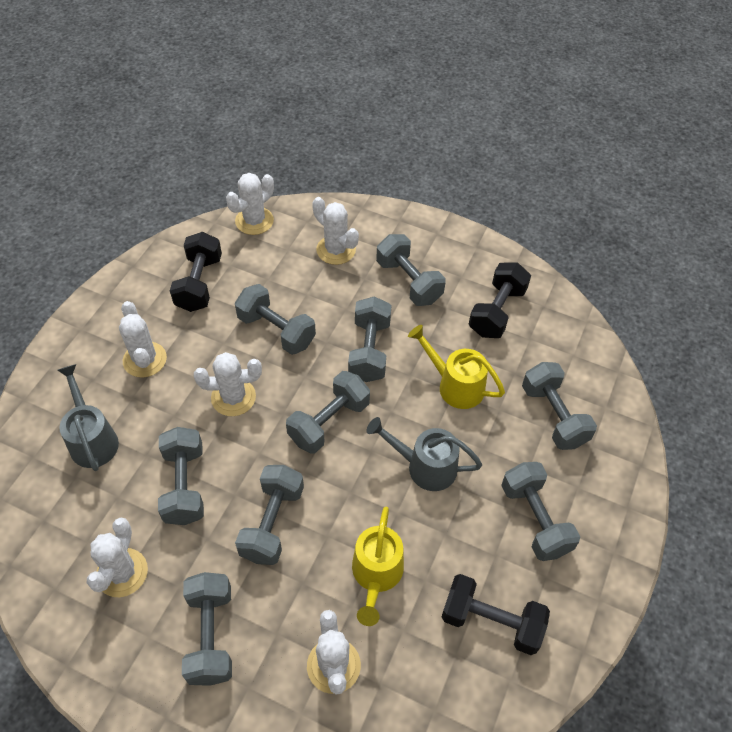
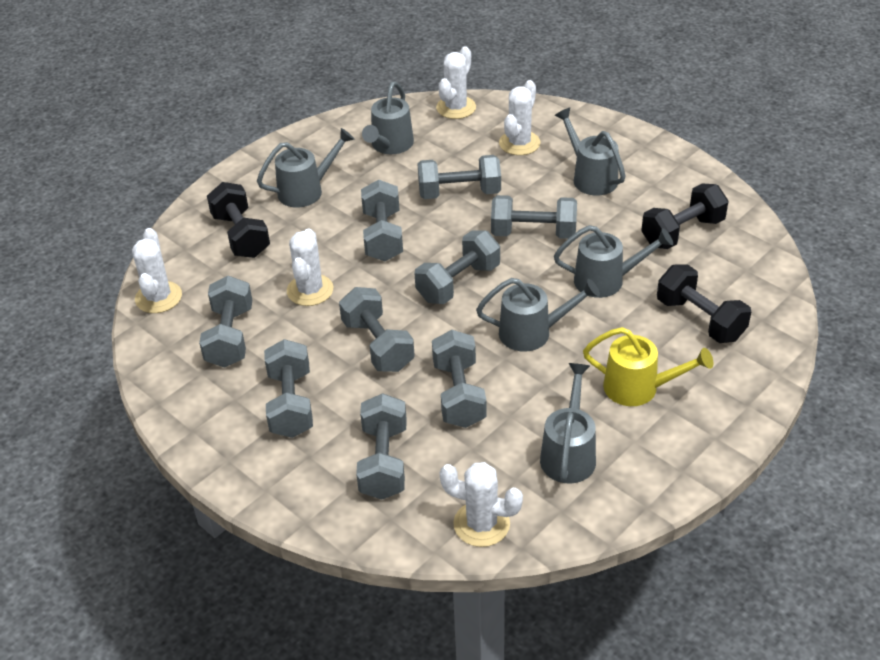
grey watering can: 2 -> 6
white cactus: 6 -> 5
yellow watering can: 2 -> 1

